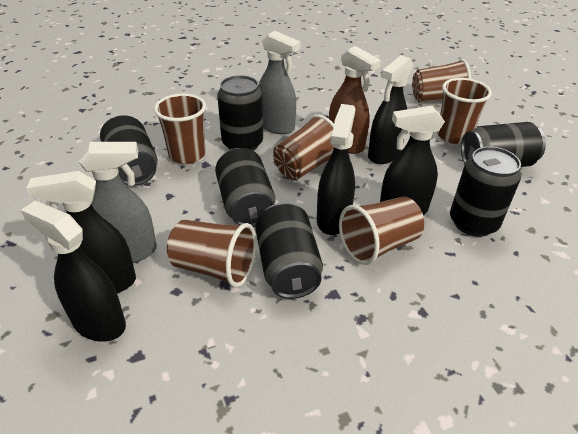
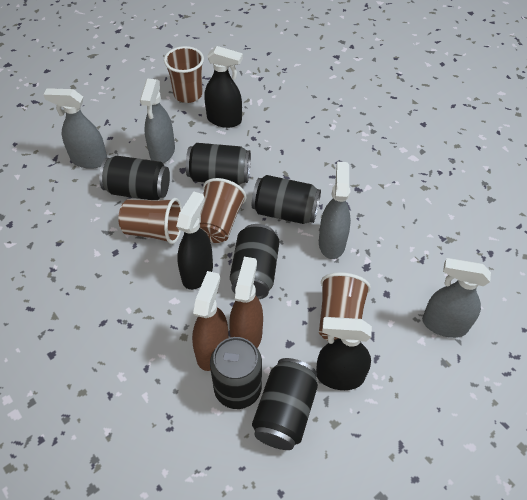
black spray bottle: 5 -> 3
brown cup: 6 -> 4
brown spray bottle: 1 -> 2
grey spray bottle: 2 -> 4

